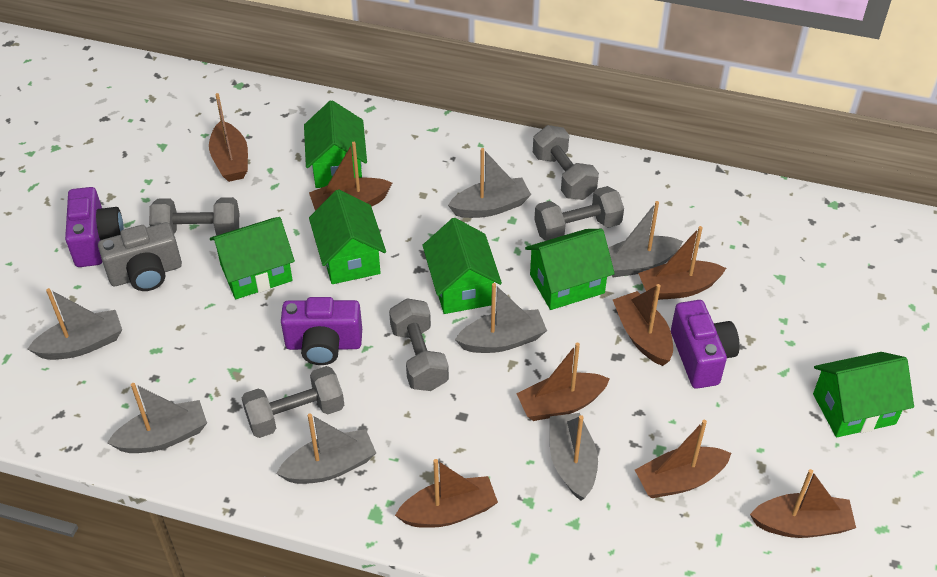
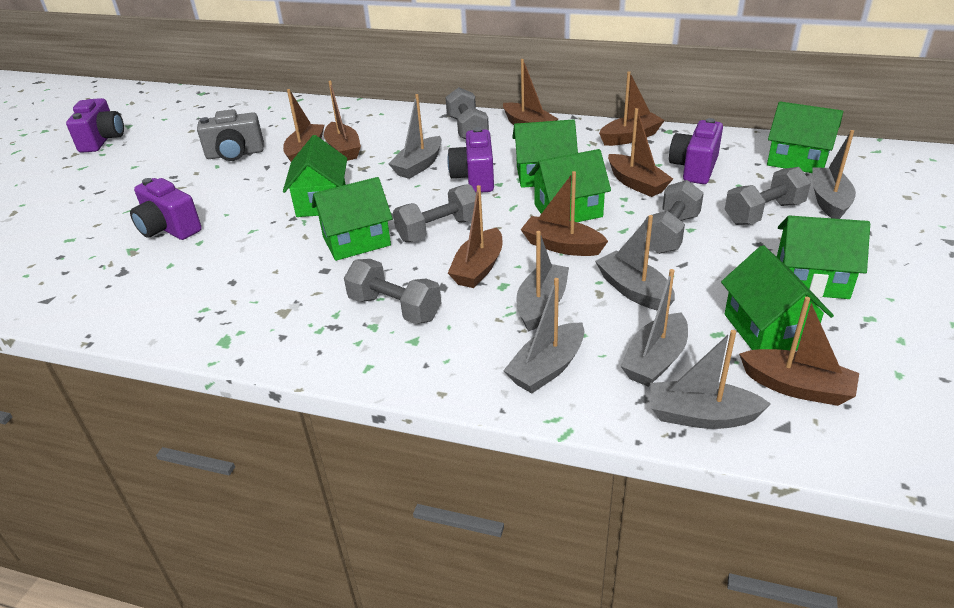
green house: 6 -> 7
purple camera: 3 -> 4

